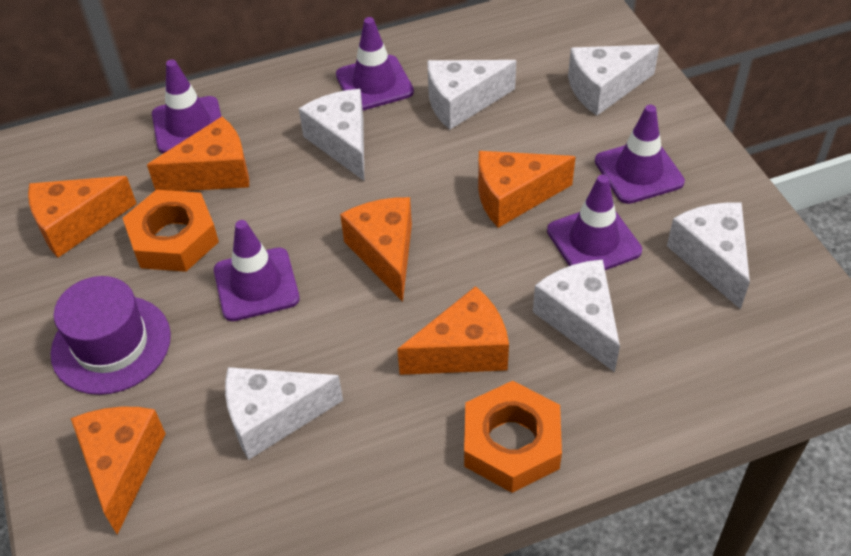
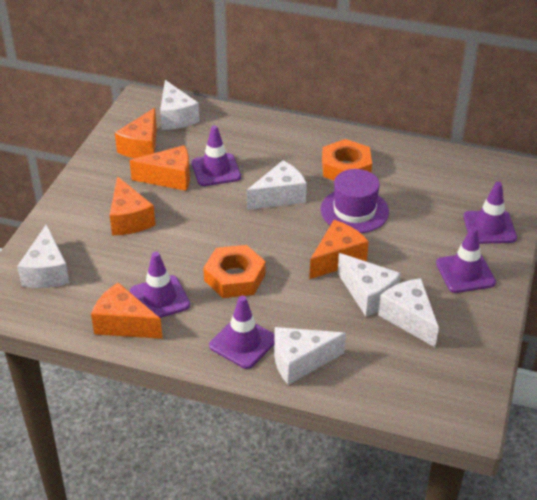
orange cheese: 6 -> 5

